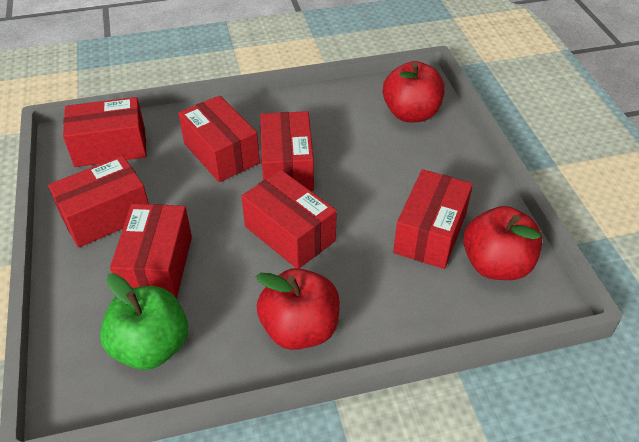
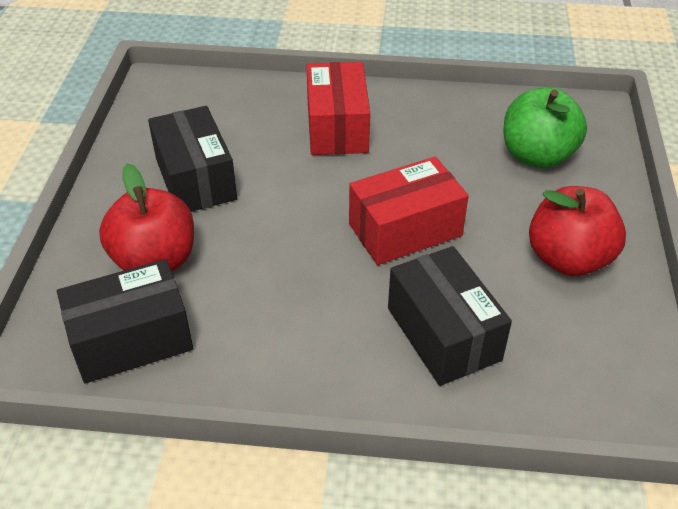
black box: 0 -> 3
red apple: 3 -> 2
red box: 7 -> 2

